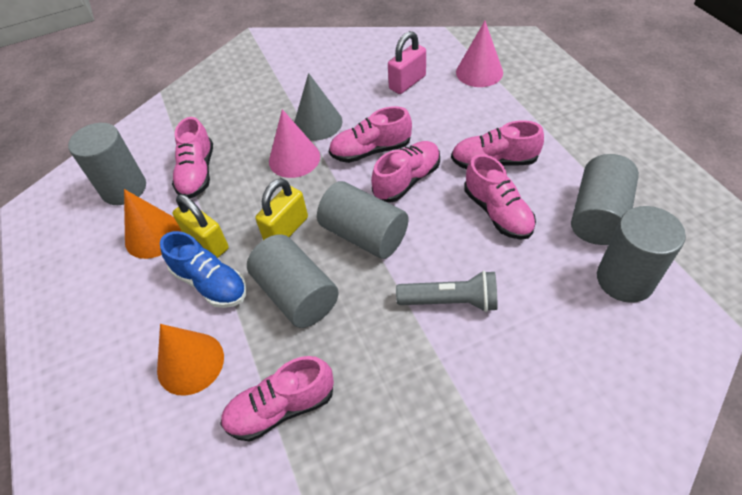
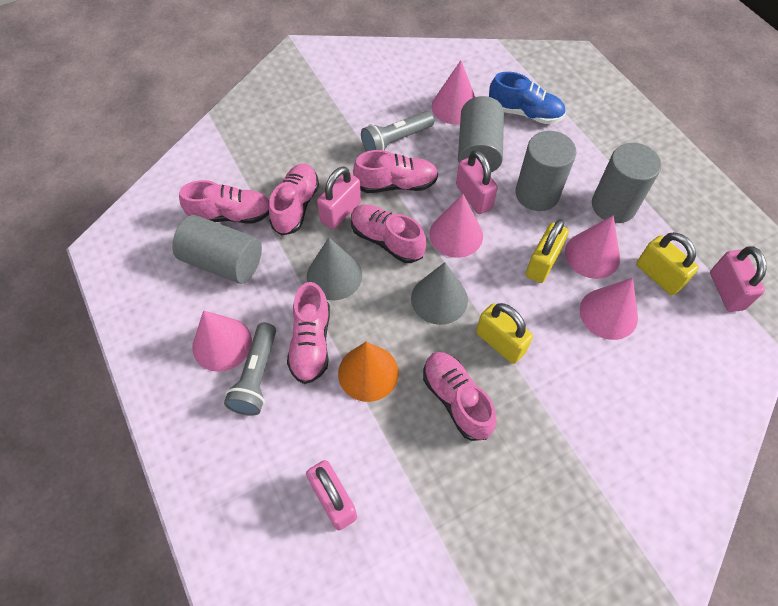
grey cone: 1 -> 2
grey cylinder: 5 -> 4
grey flashlight: 1 -> 2
orange cone: 2 -> 1
pink cone: 2 -> 5
pink padlock: 1 -> 4
yellow padlock: 2 -> 3

